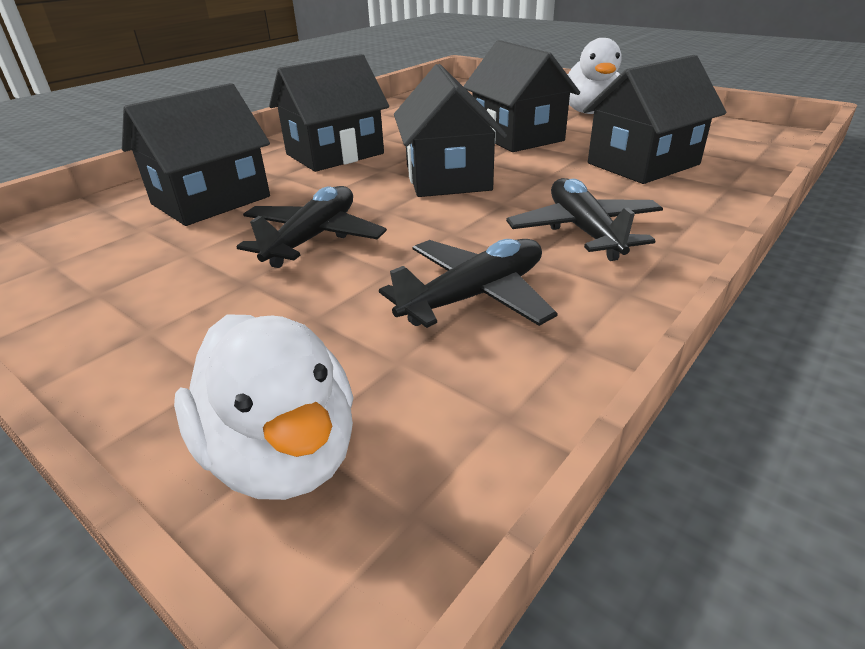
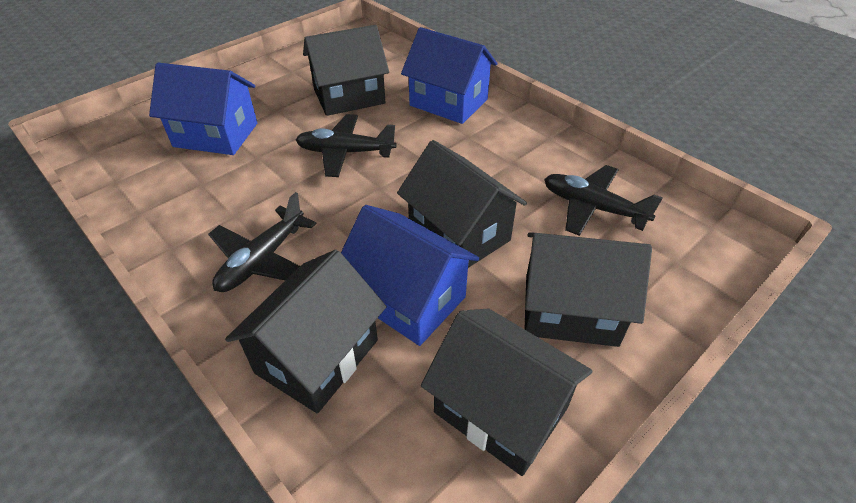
blue house: 0 -> 3
white duck: 2 -> 0

